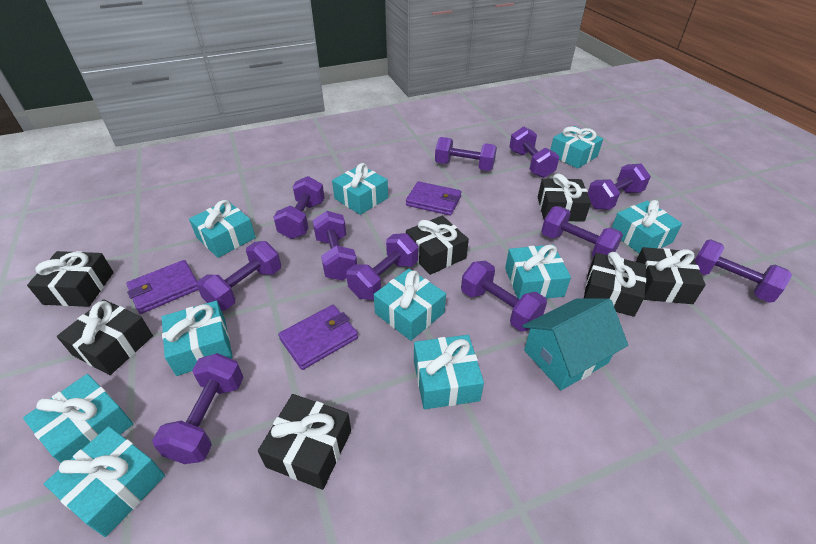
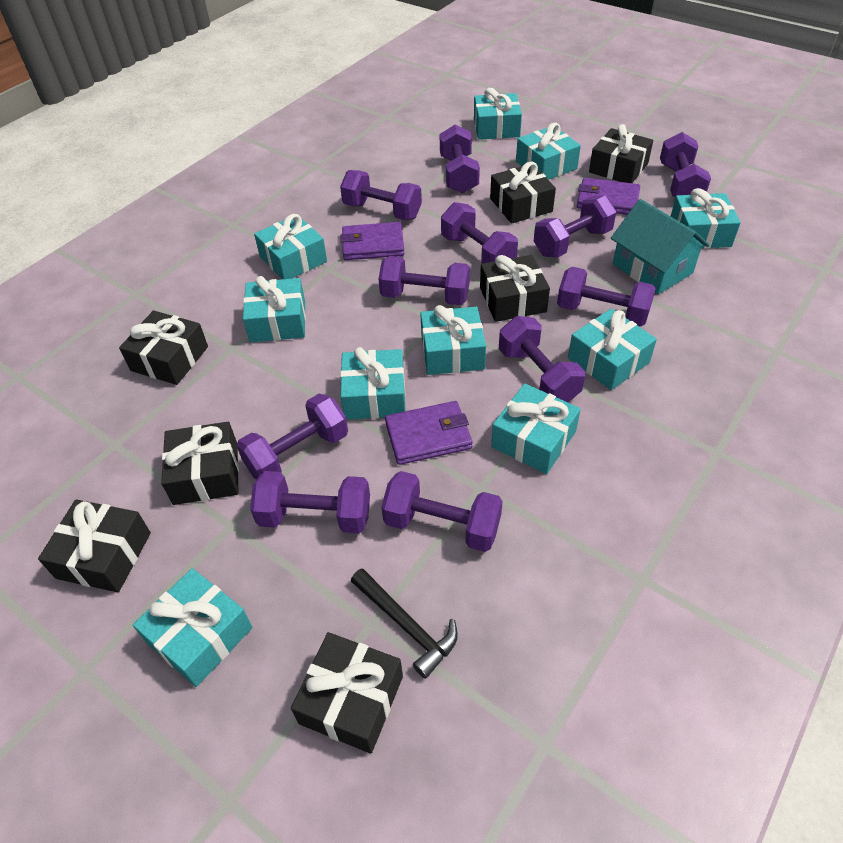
black hammer: 0 -> 1

